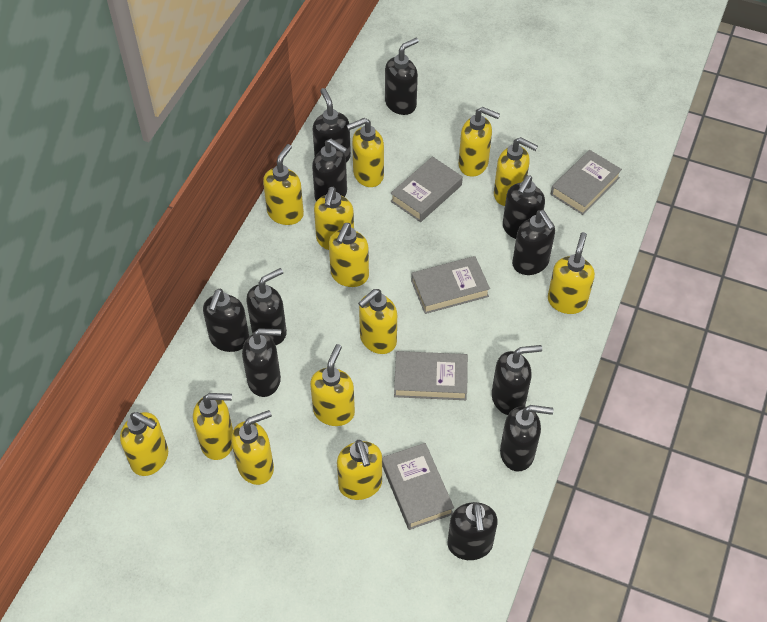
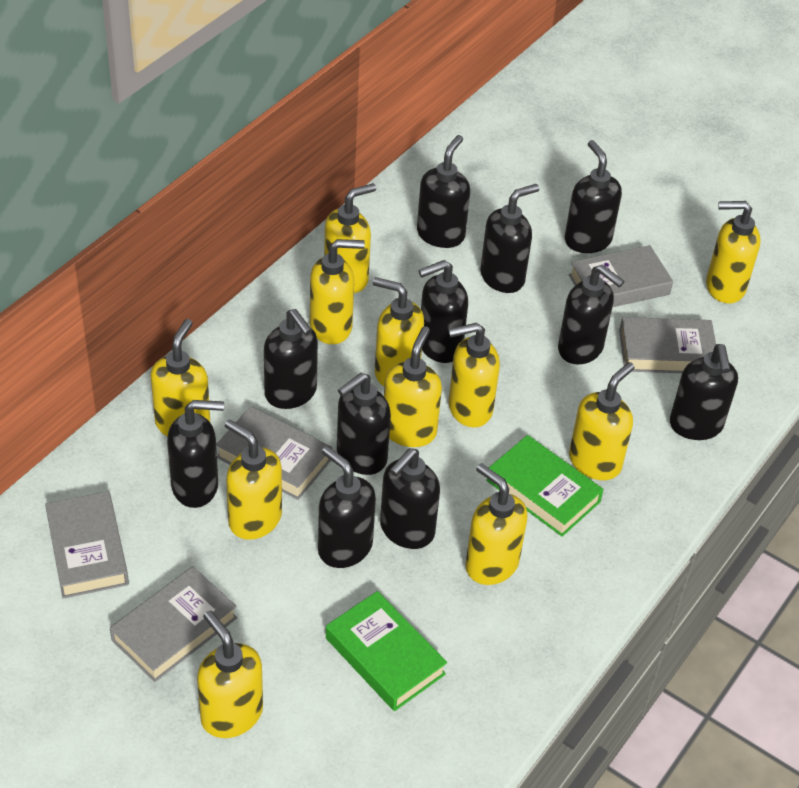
green book: 0 -> 2
yellow soap dispenser: 13 -> 11

